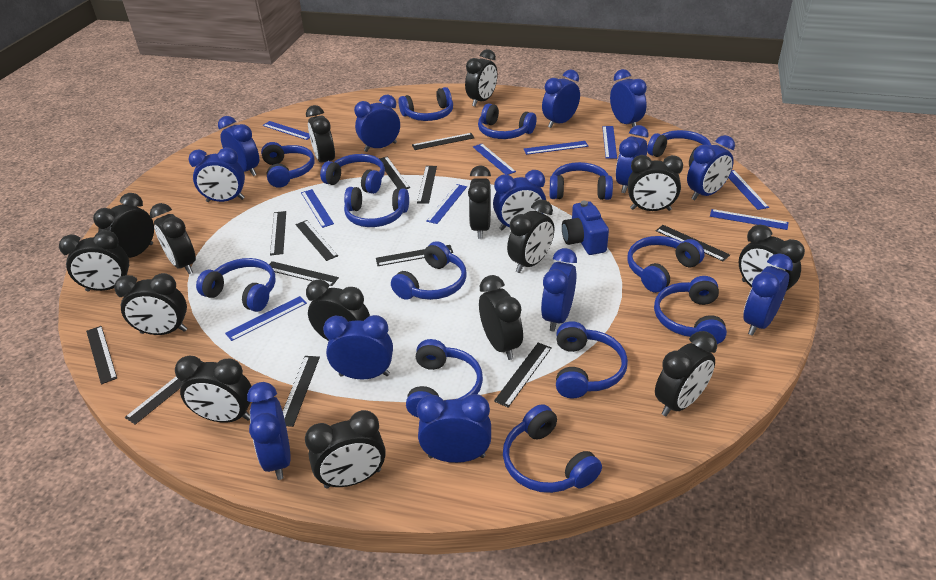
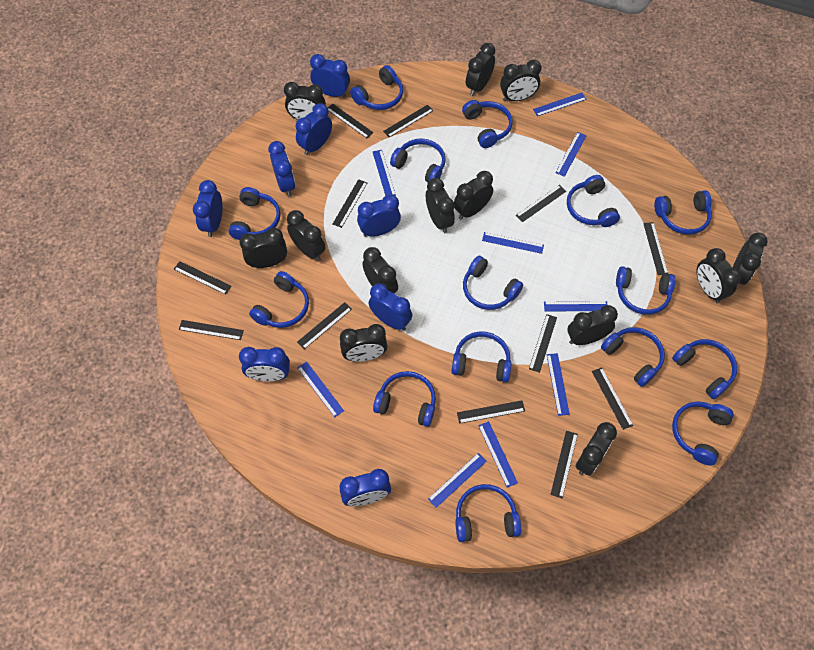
black clock: 15 -> 13
blue camera: 1 -> 0
blue clock: 13 -> 8
blue headphones: 14 -> 15

